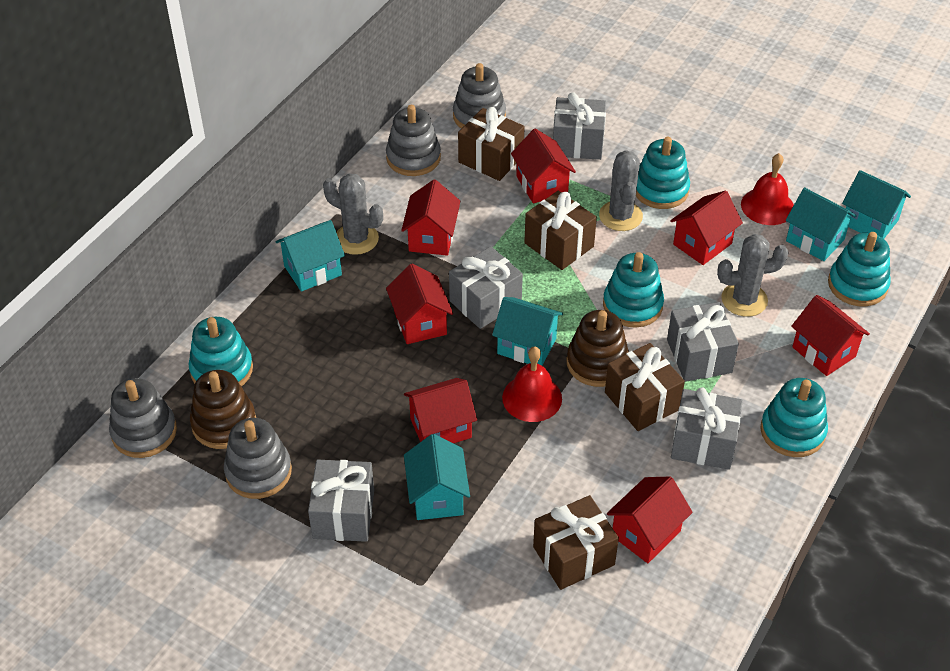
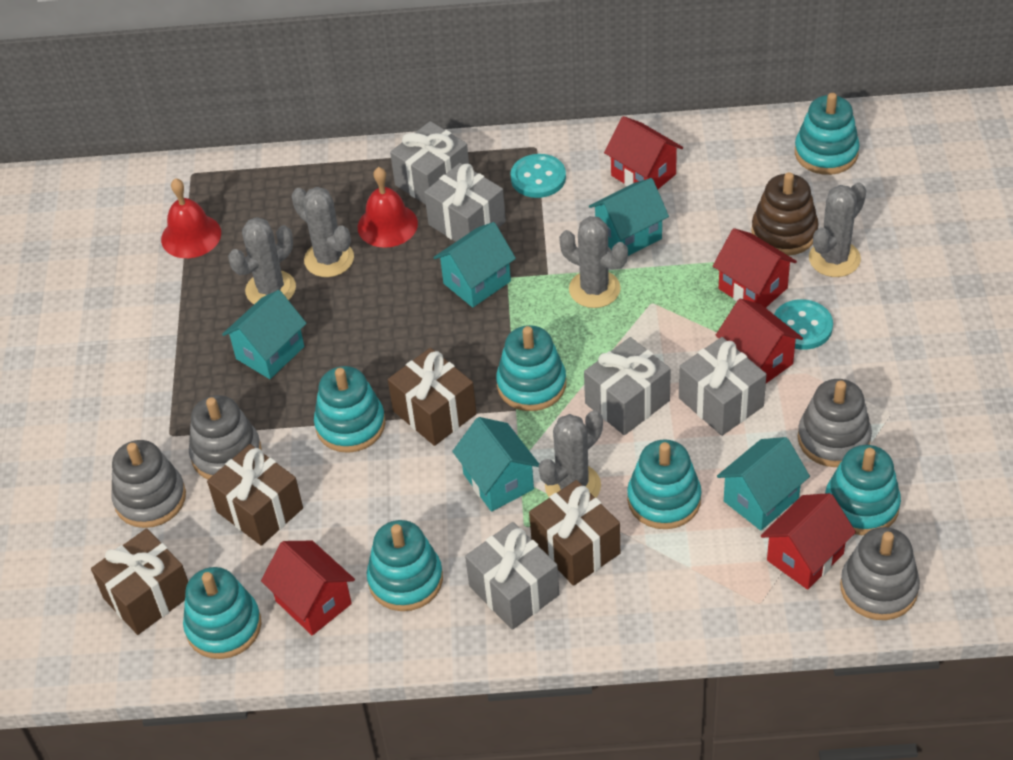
brown stacking toy: 2 -> 1
grey cactus: 3 -> 5
red house: 7 -> 5
turquoise button: 0 -> 2
turquoise stacking toy: 5 -> 7

